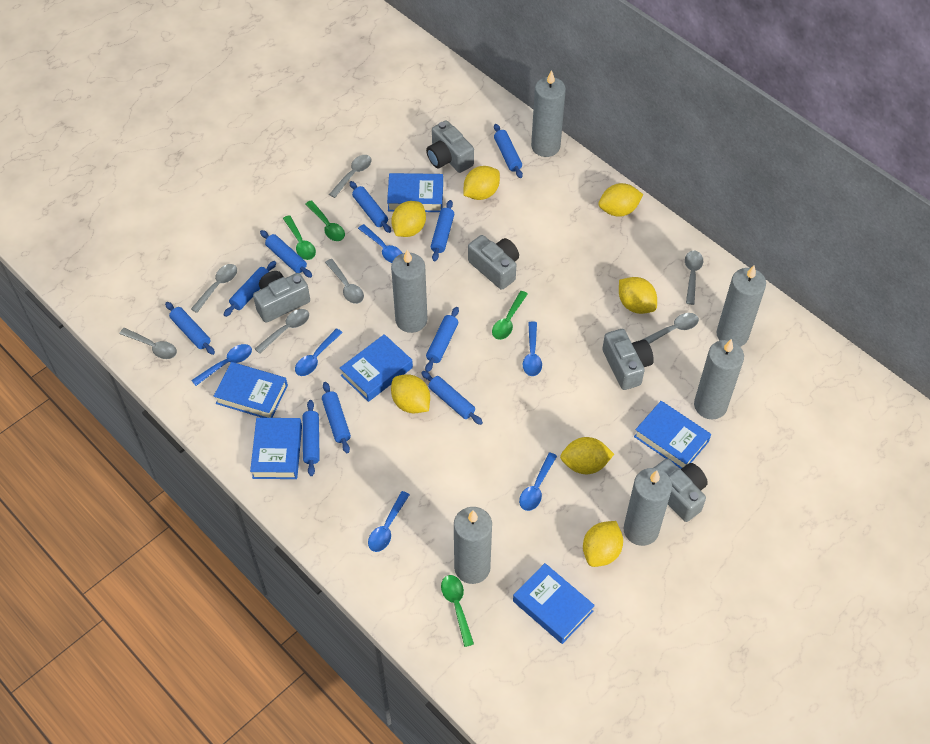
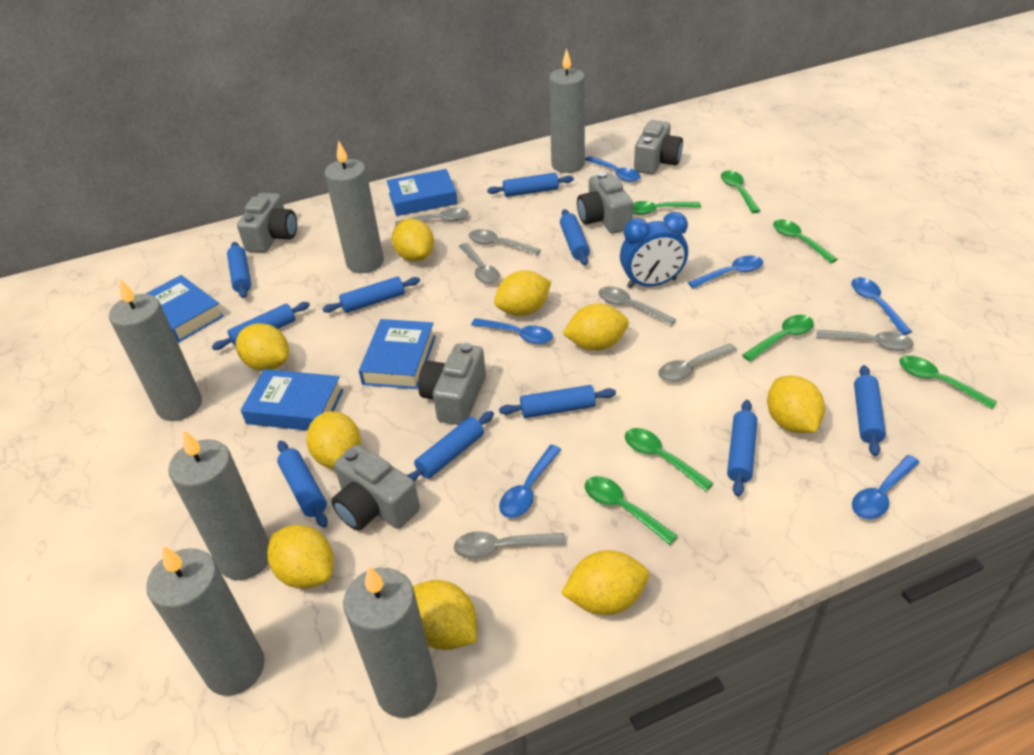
blue book: 6 -> 4
blue clock: 0 -> 1
green spoon: 4 -> 7
yellow lemon: 7 -> 9

